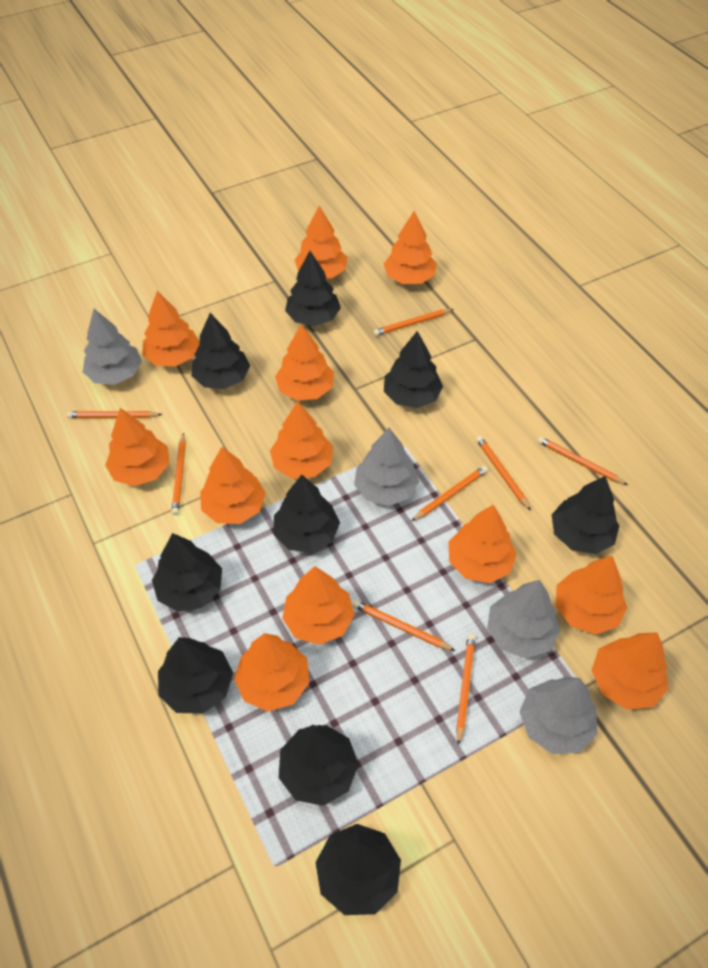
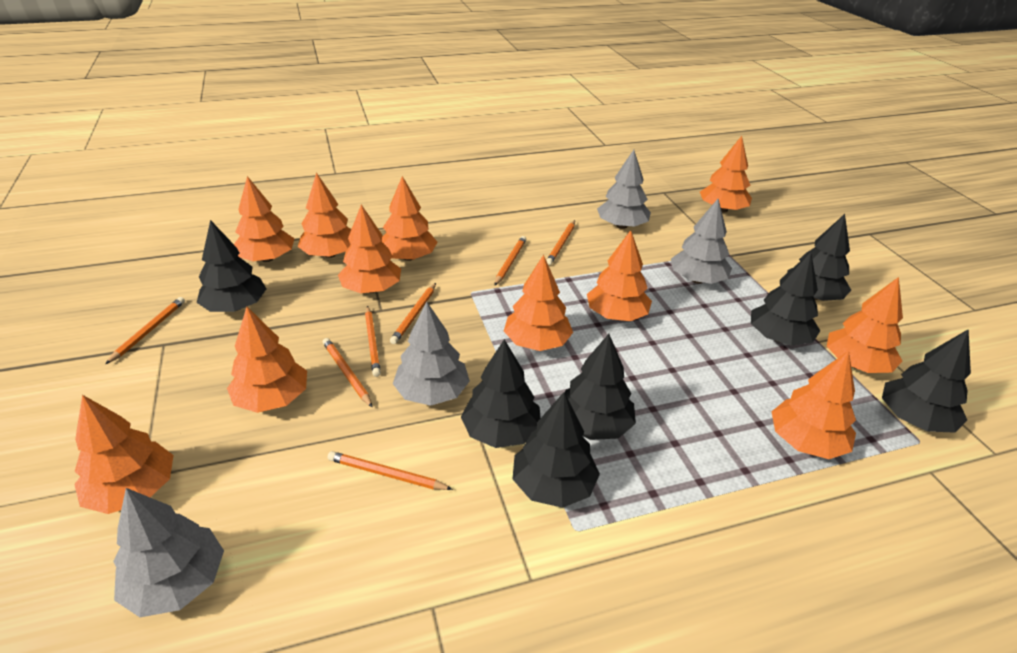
black tree: 9 -> 7
orange pencil: 8 -> 7
orange tree: 12 -> 11

